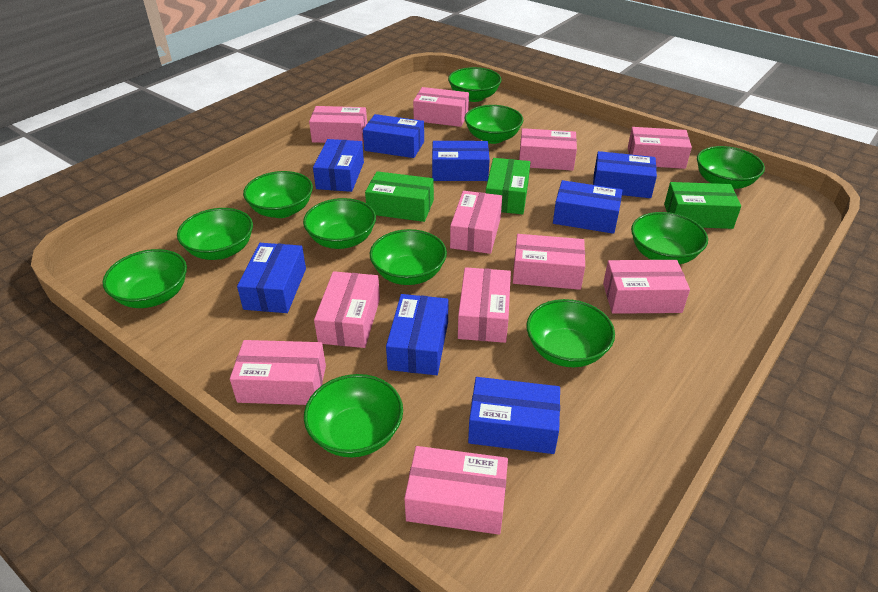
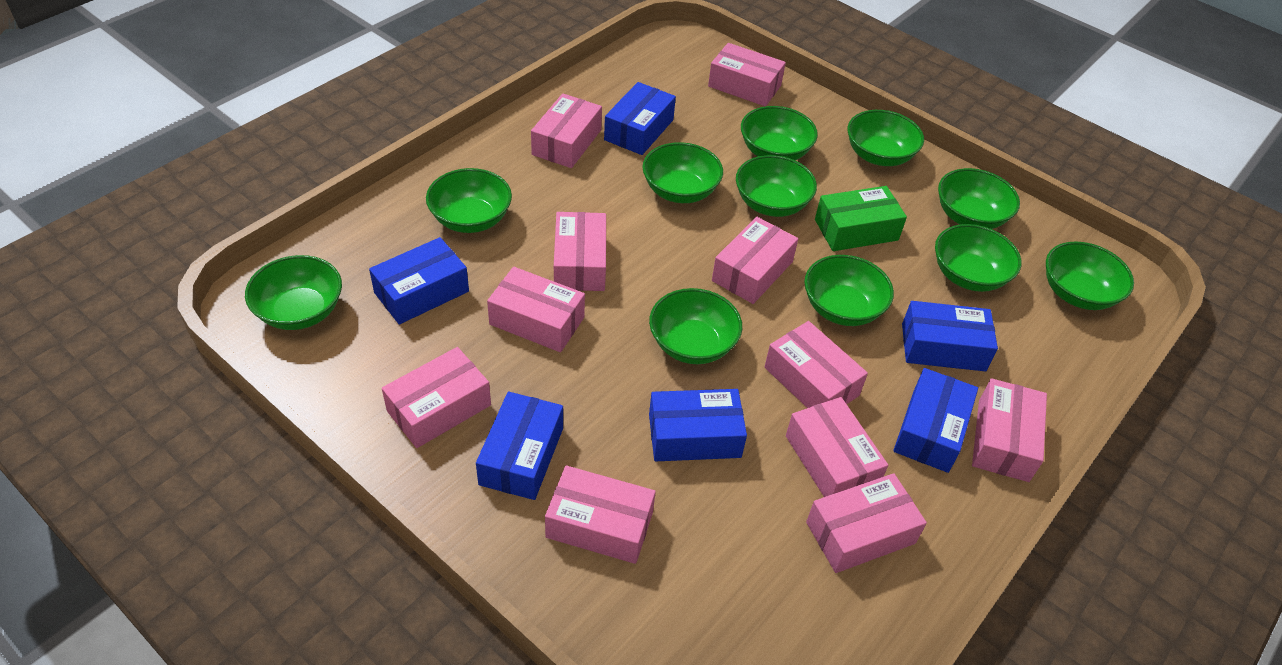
blue box: 8 -> 6
green box: 3 -> 1

